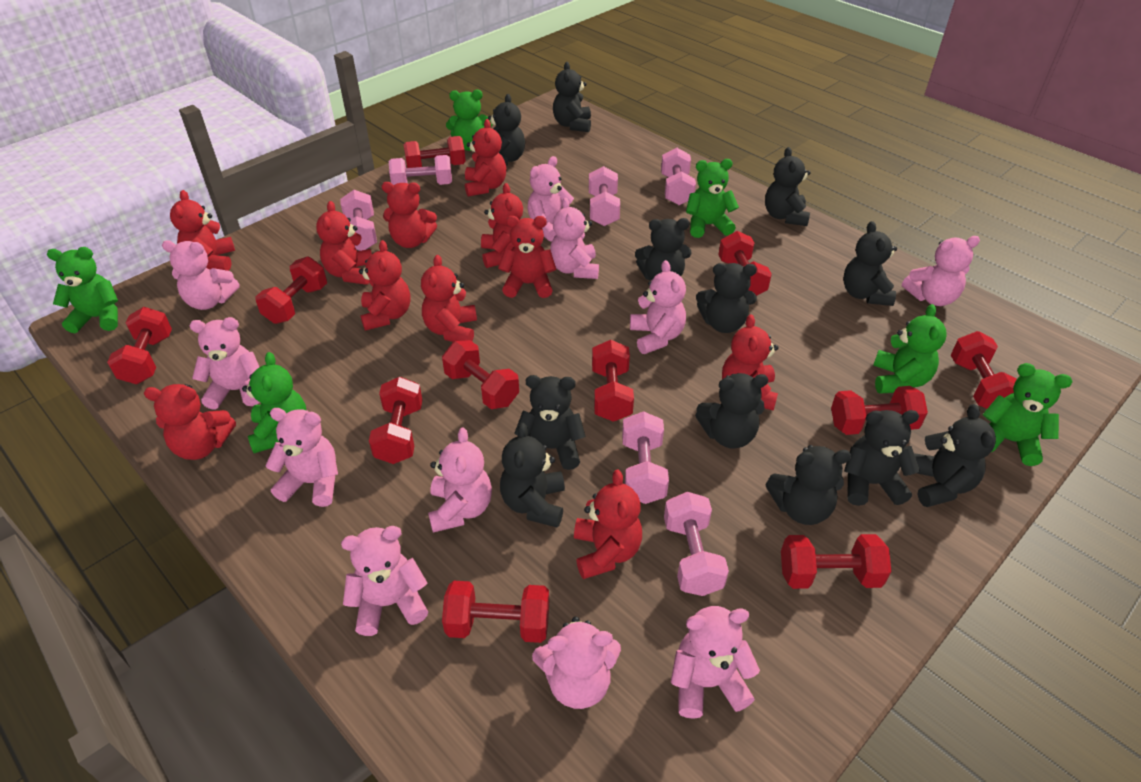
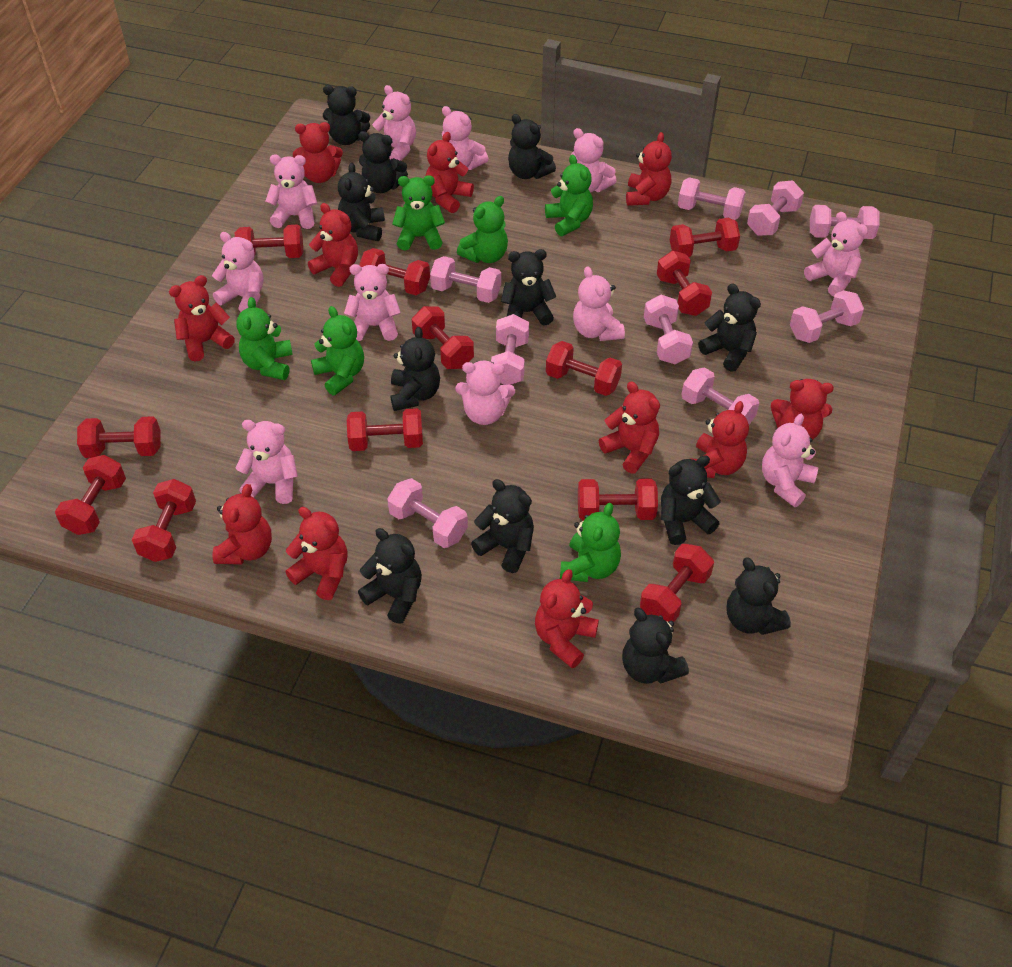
pink dumbbell: 6 -> 9
red dumbbell: 11 -> 12

